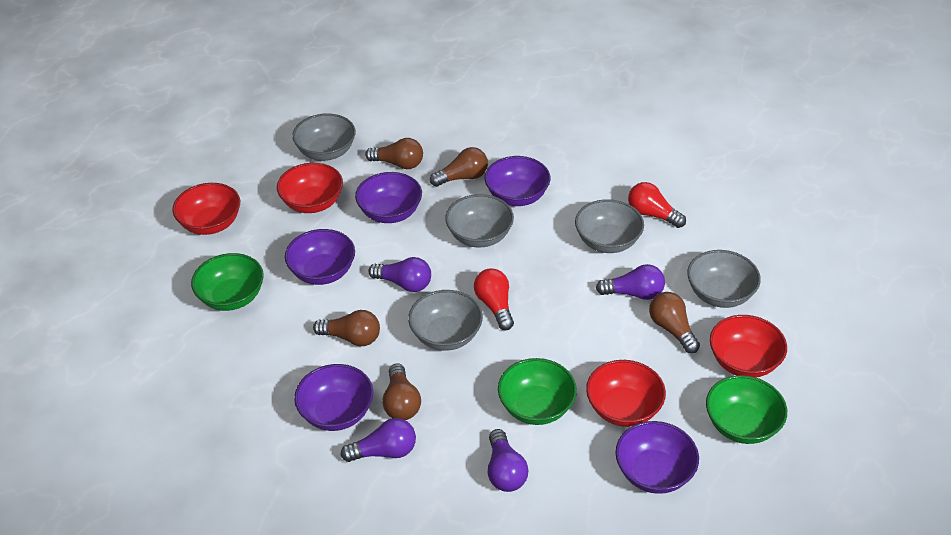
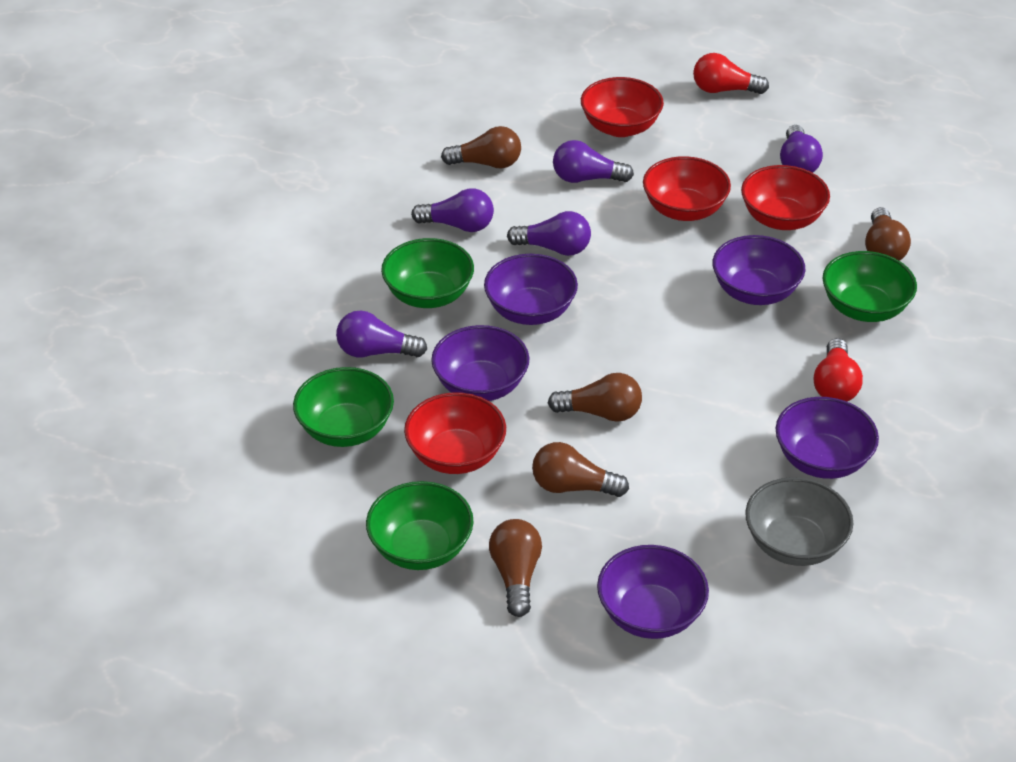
green bowl: 3 -> 4
grey bowl: 5 -> 1
purple light bulb: 4 -> 5

